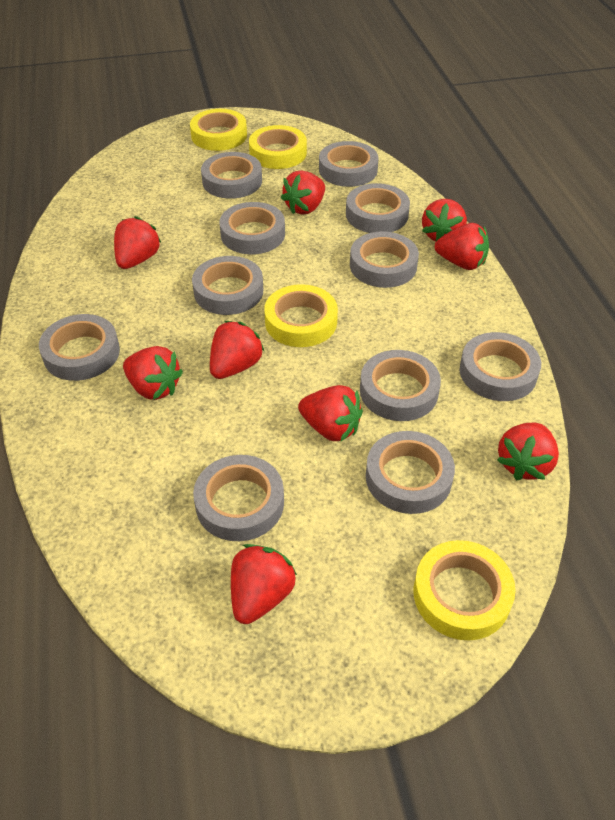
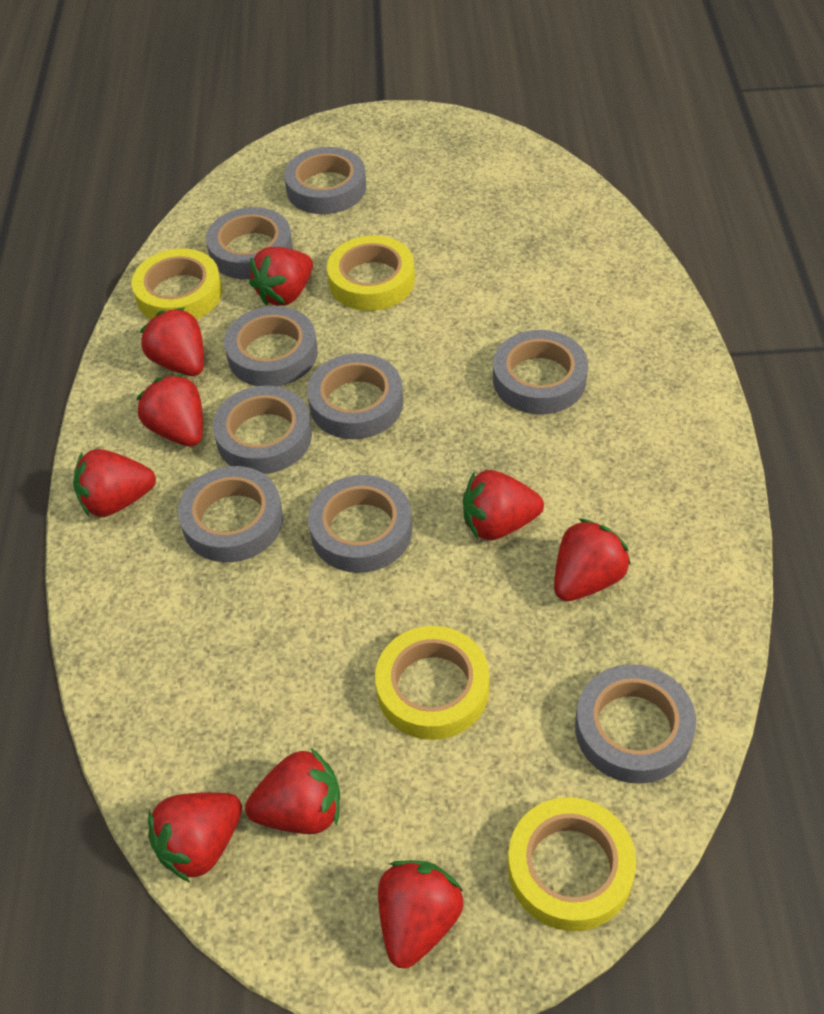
grey tape: 11 -> 9

